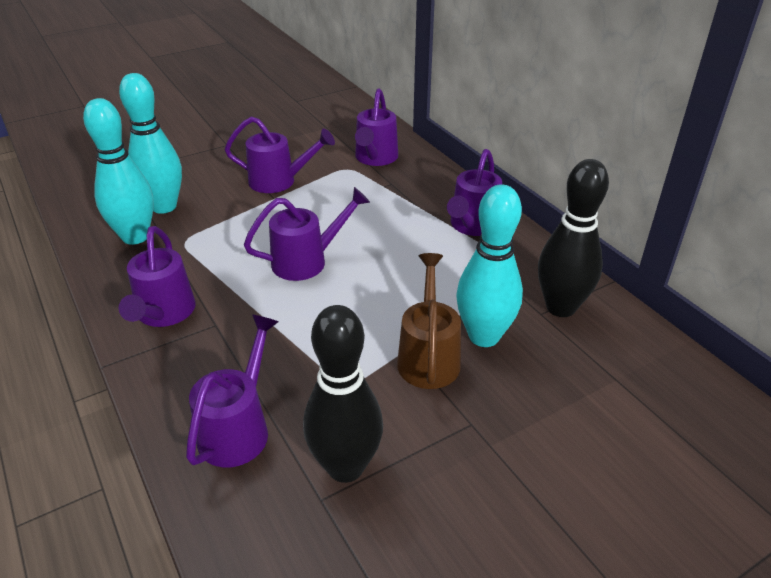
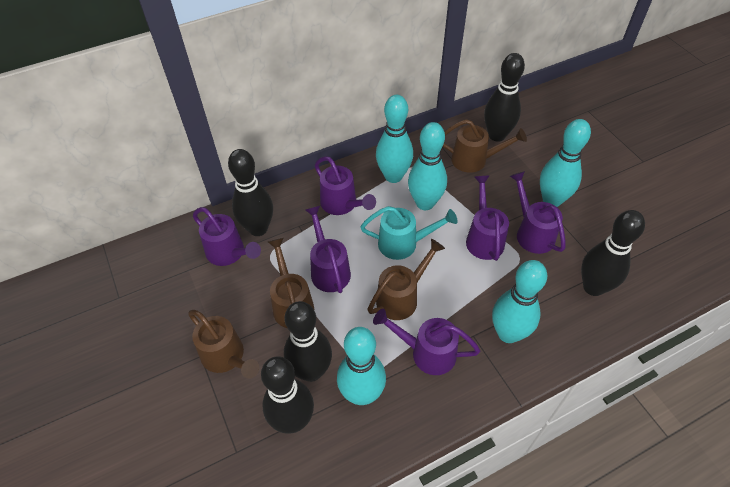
black bowling pin: 2 -> 5
brown watering can: 1 -> 4
turquoise bowling pin: 3 -> 5
turquoise watering can: 0 -> 1

